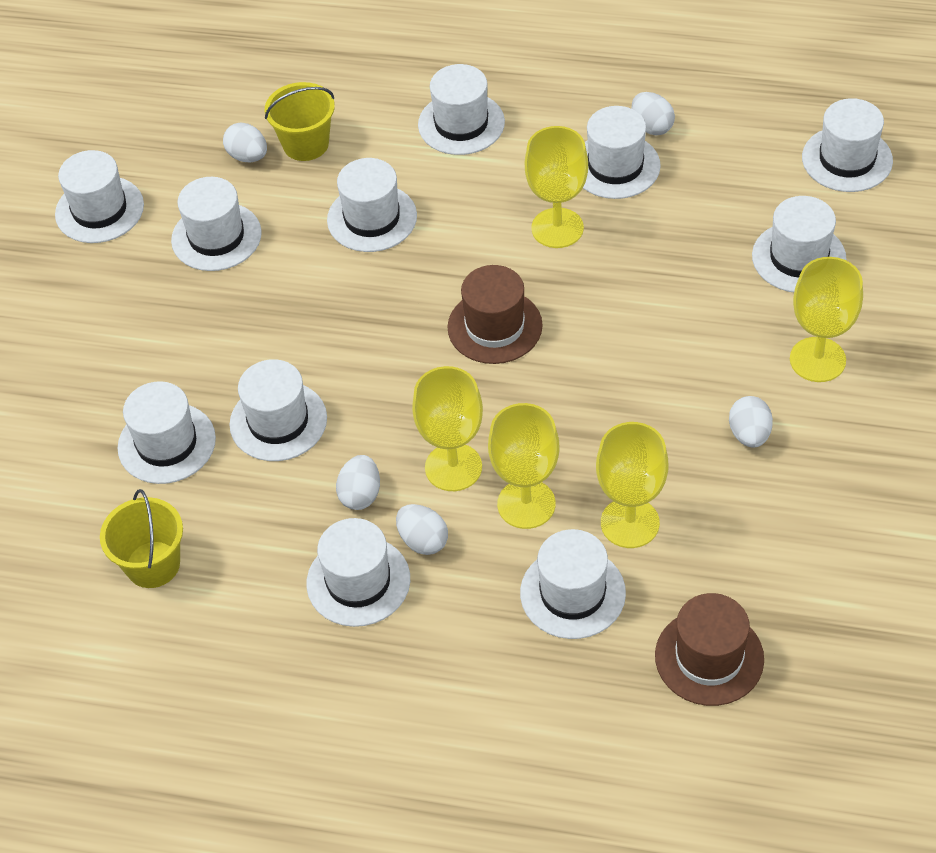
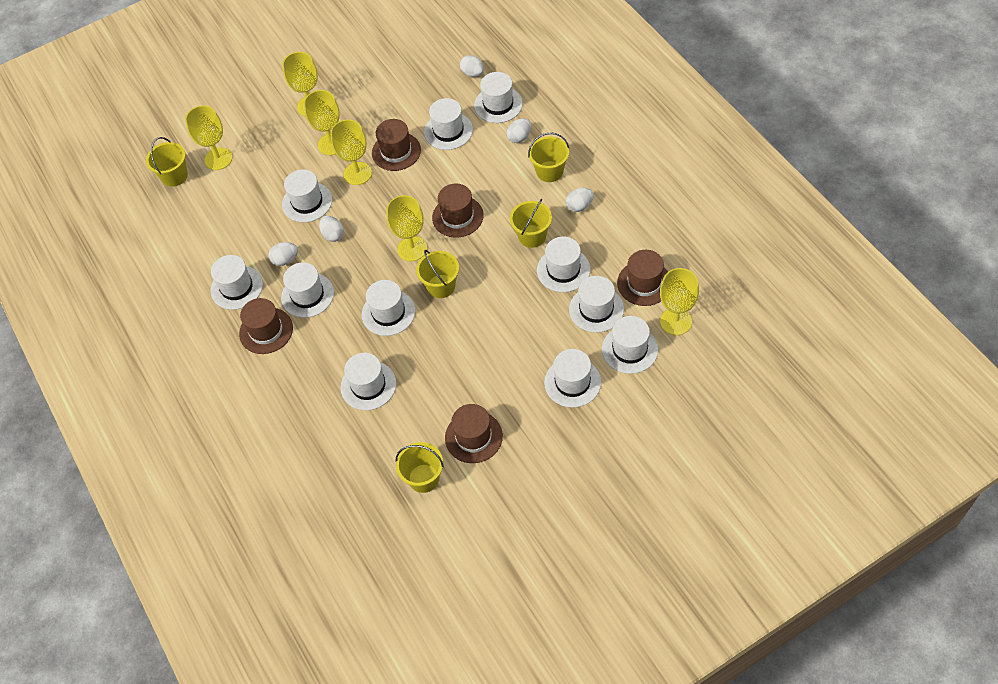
brown hat: 2 -> 5
yellow bucket: 2 -> 5
yellow goblet: 5 -> 6

